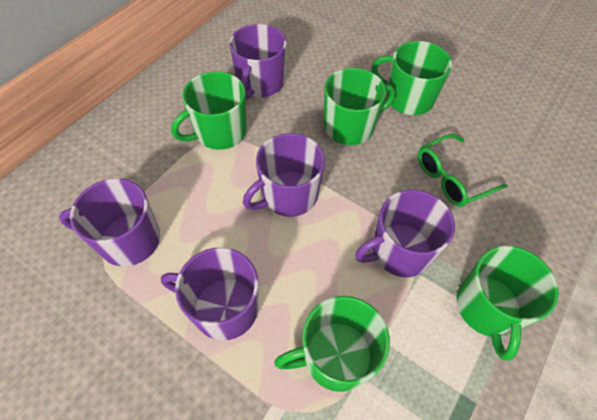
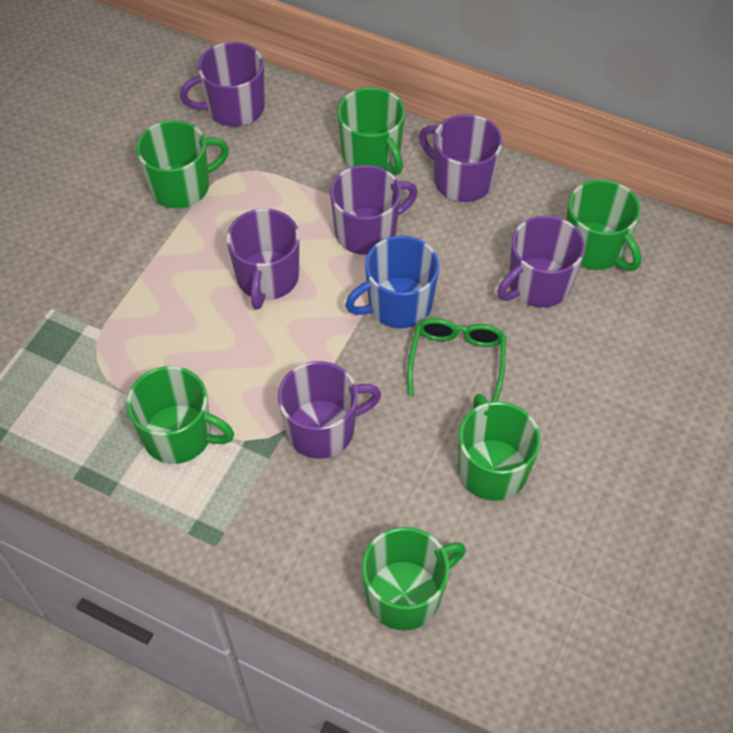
blue mug: 0 -> 1
green mug: 5 -> 6
purple mug: 5 -> 6

